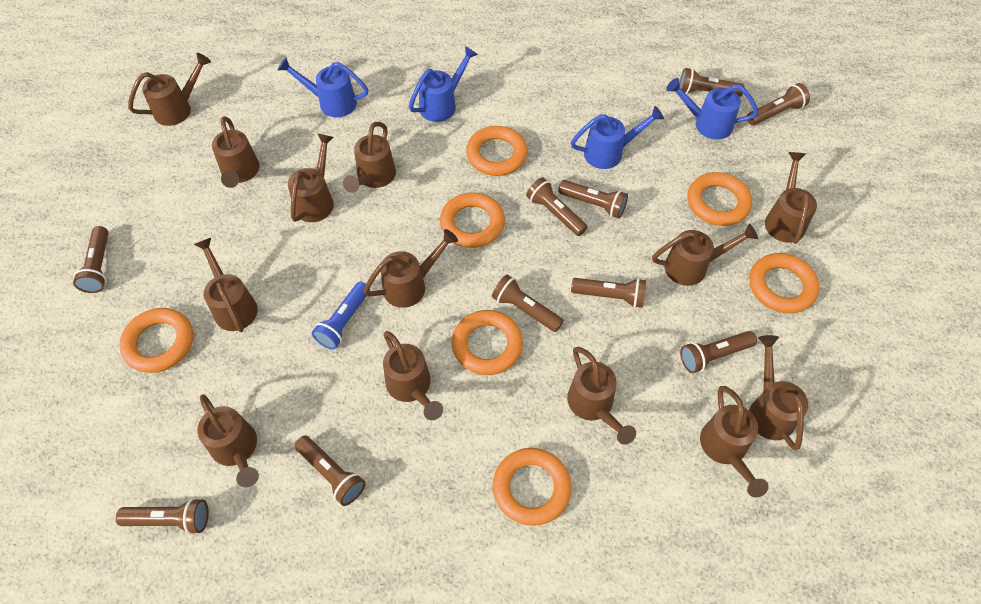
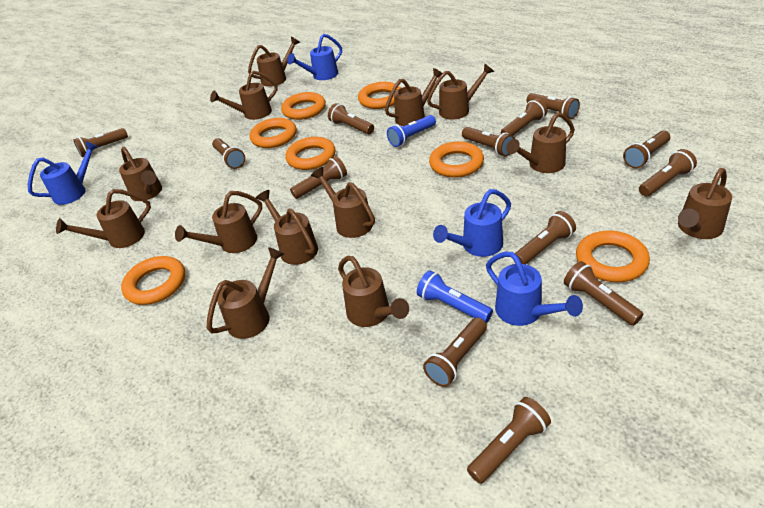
blue flashlight: 1 -> 2
brown flashlight: 10 -> 13

